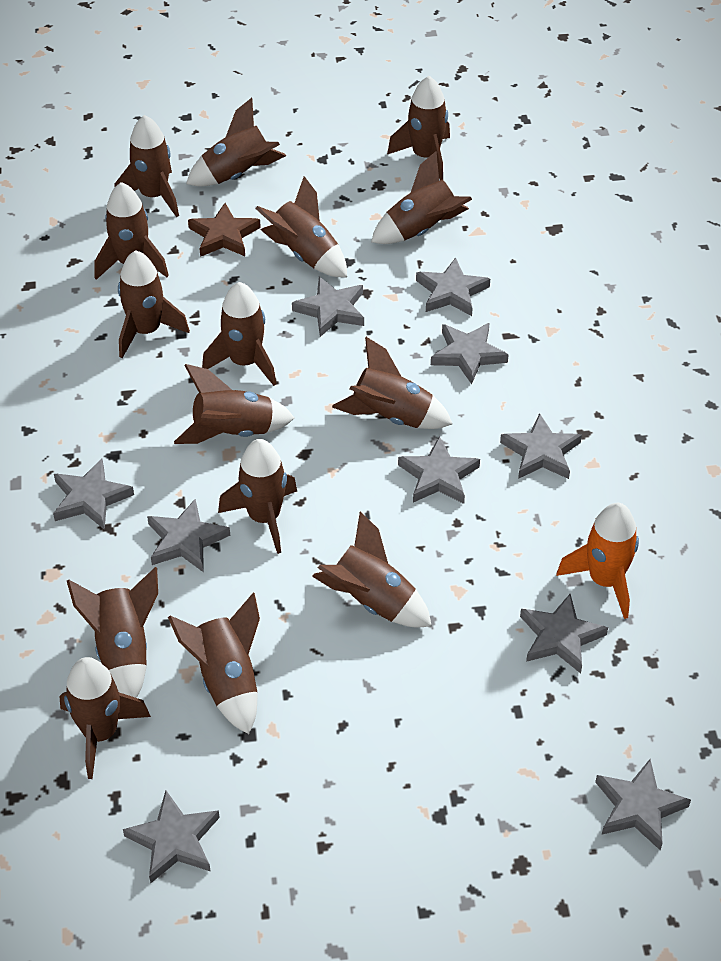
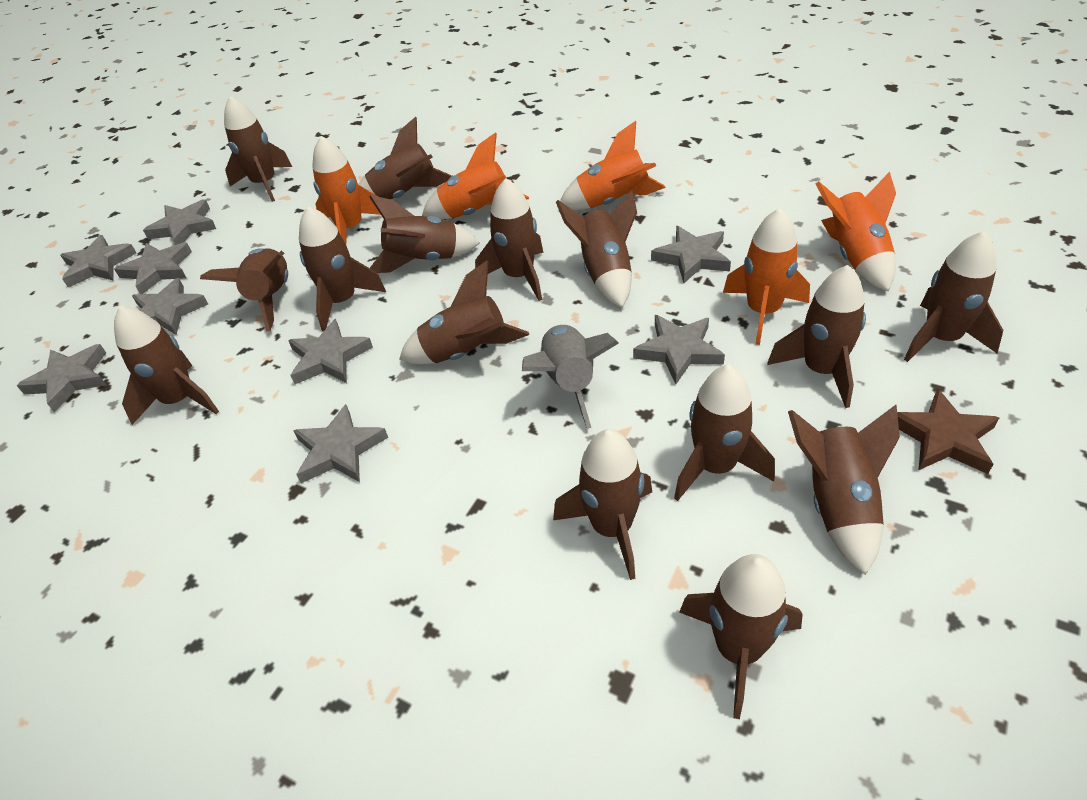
grey rocket: 0 -> 1
grey star: 10 -> 9
orange rocket: 1 -> 5

